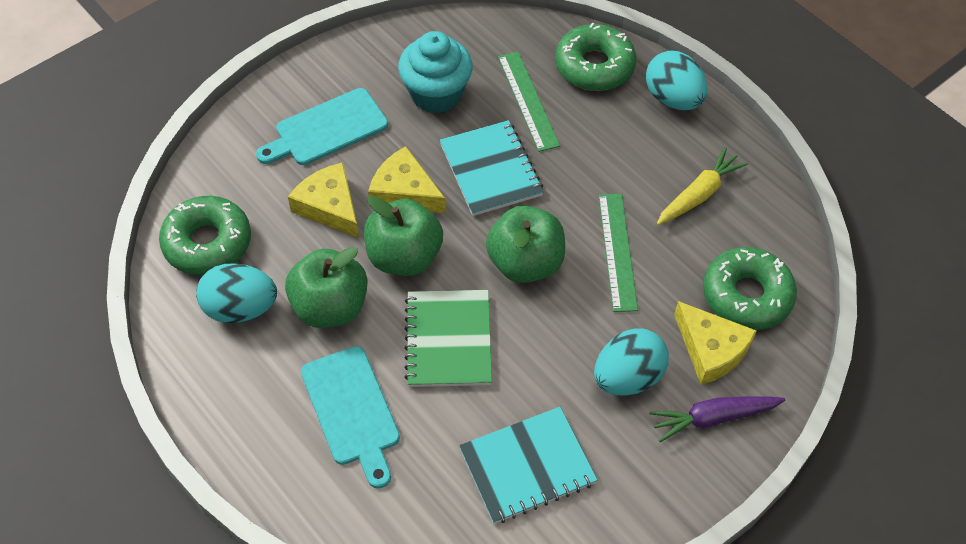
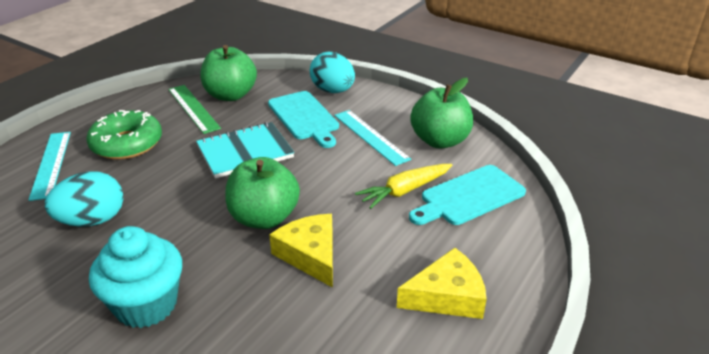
green donut: 3 -> 1
green notebook: 1 -> 0
green ruler: 2 -> 1
purple carrot: 1 -> 0
turquoise egg: 3 -> 2
turquoise notebook: 2 -> 1
turquoise ruler: 0 -> 2
yellow cheese: 3 -> 2

